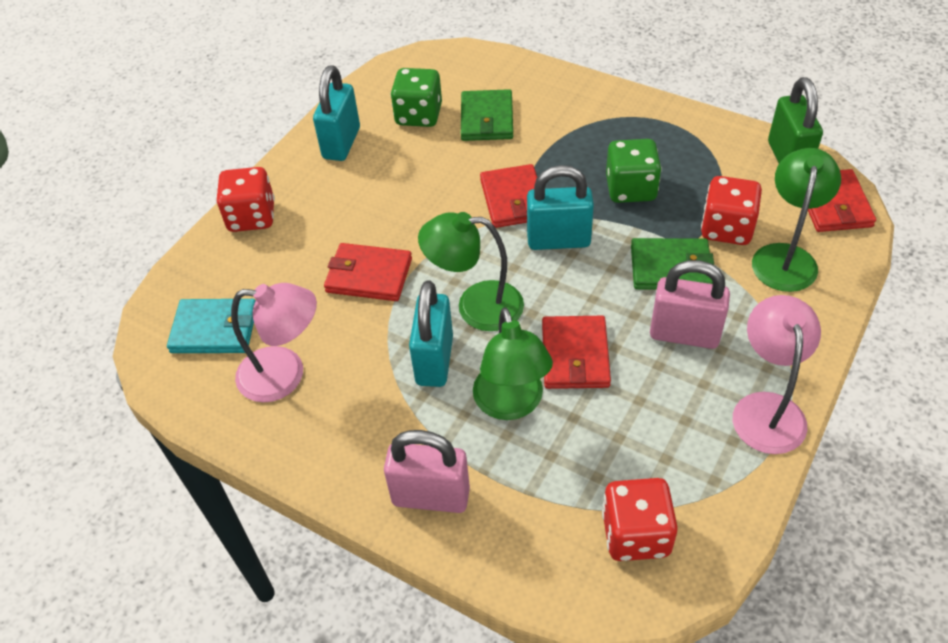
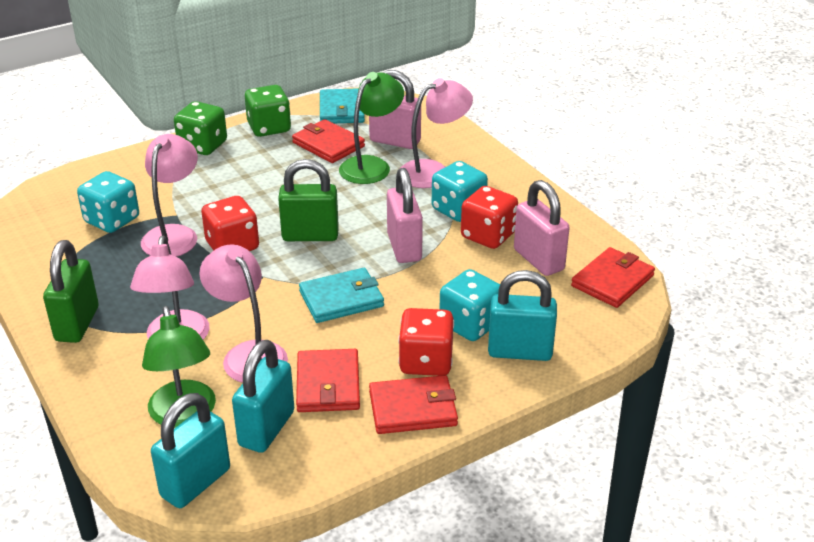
green lamp: 3 -> 2
green padlock: 1 -> 2
green wallet: 2 -> 0
pink lamp: 2 -> 4
pink padlock: 2 -> 3
turquoise dice: 0 -> 3
turquoise wallet: 1 -> 2

